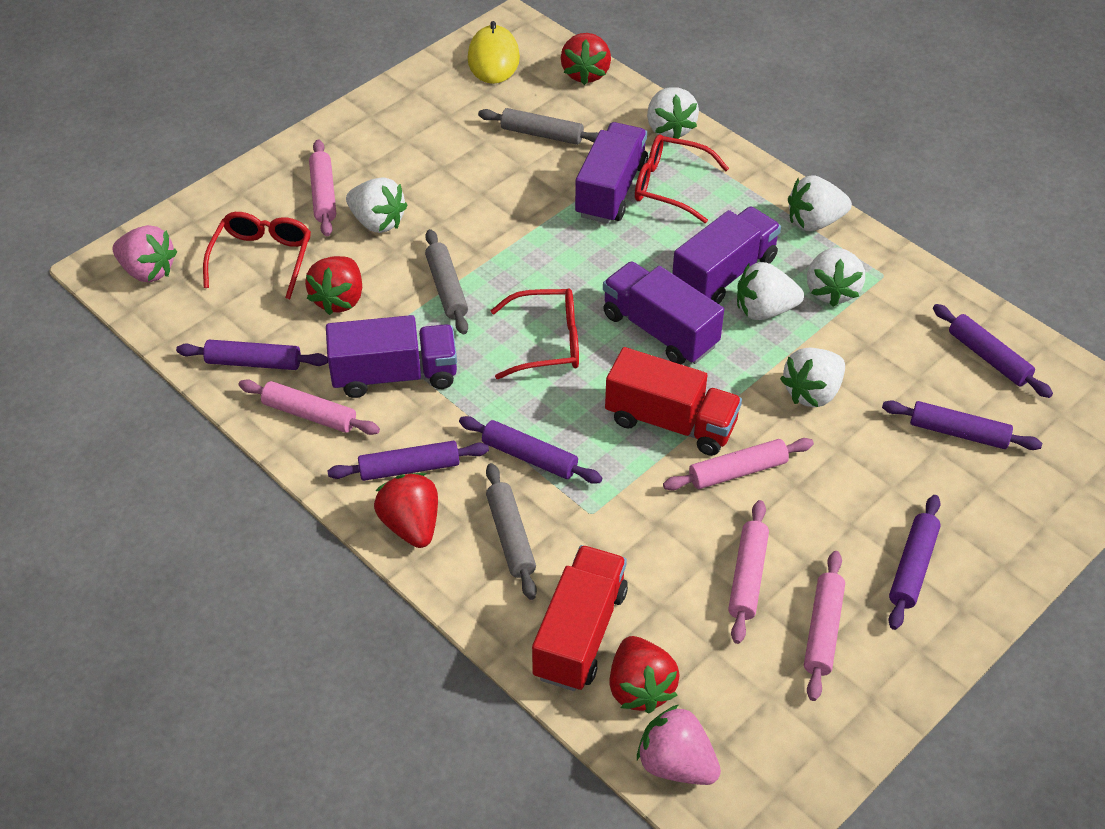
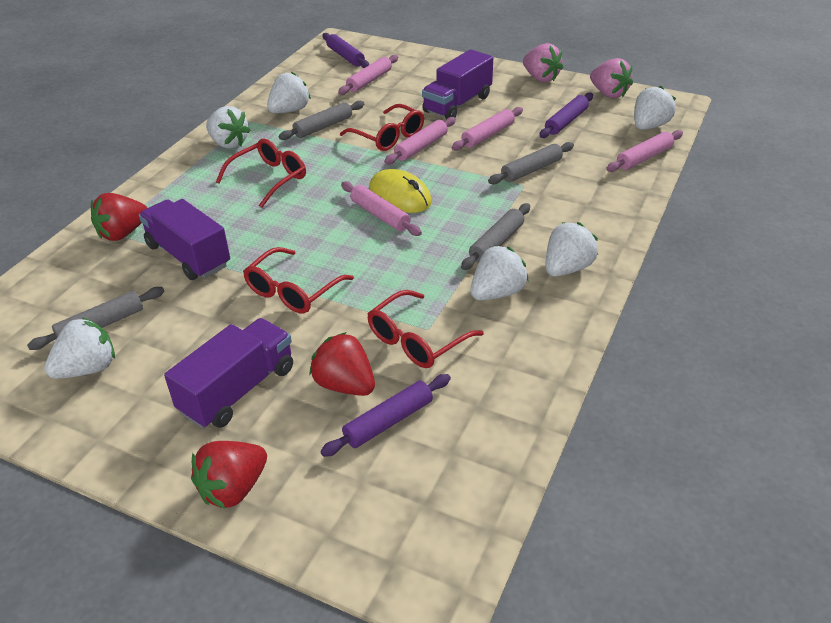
grey rolling pin: 3 -> 4
purple rolling pin: 6 -> 3
purple truck: 4 -> 3
red glasses: 3 -> 4
red strawberry: 4 -> 3
red truck: 2 -> 0

